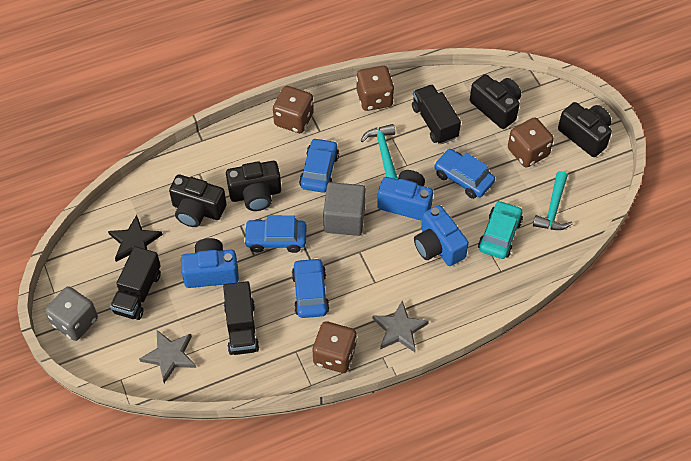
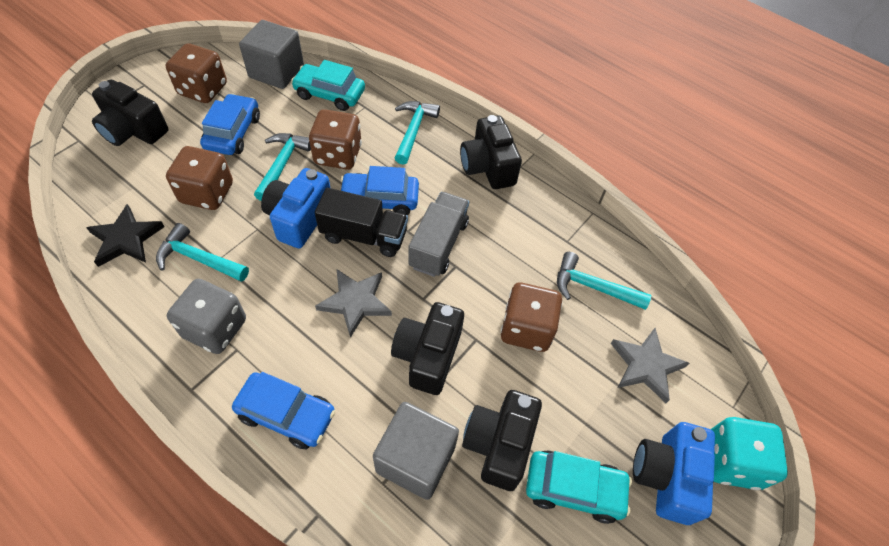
black truck: 3 -> 1
blue camera: 3 -> 2
blue car: 4 -> 3
grey cube: 1 -> 2
grey truck: 0 -> 1
turquoise car: 1 -> 2
turquoise dice: 0 -> 1
turquoise hammer: 2 -> 4

